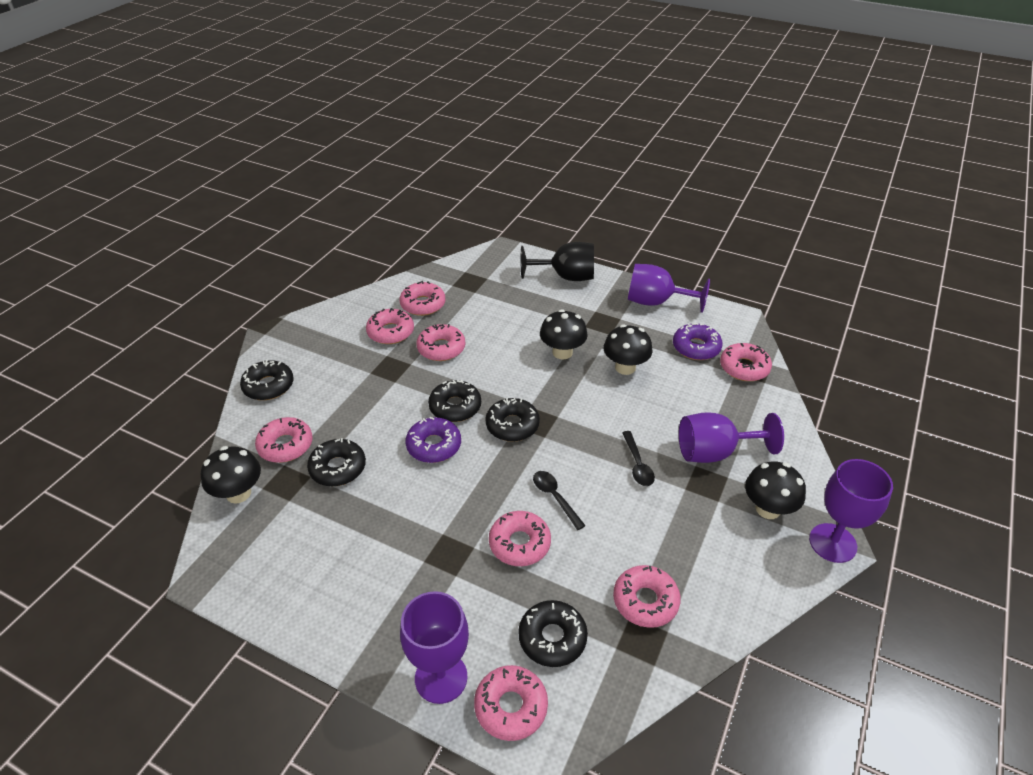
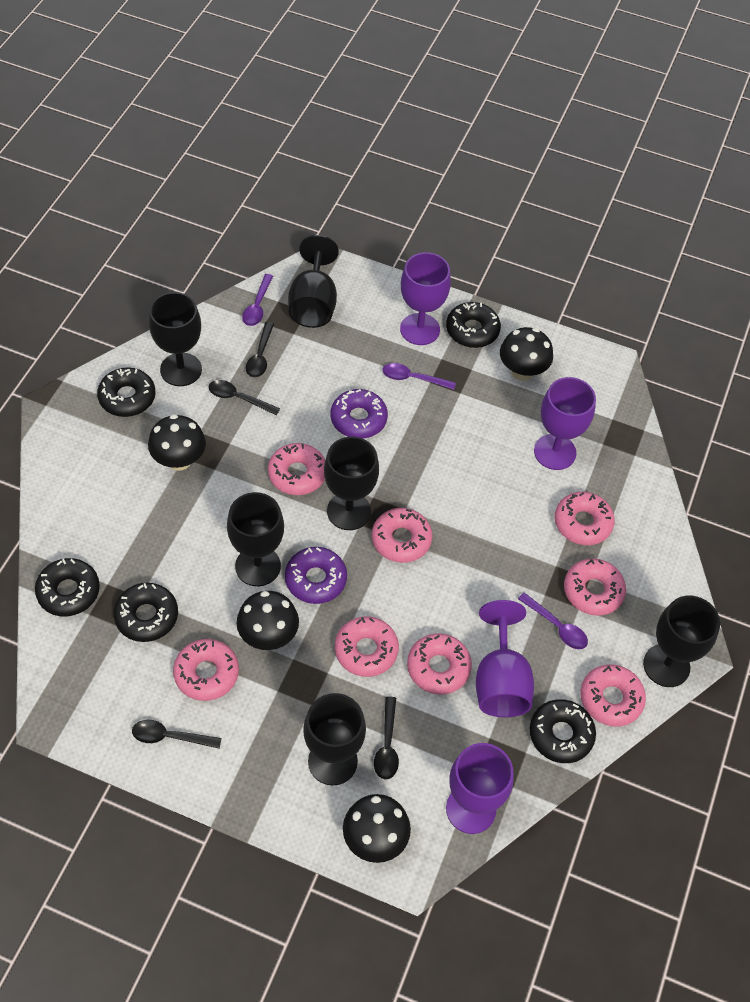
black goblet: 1 -> 6
black spoon: 2 -> 4
purple spoon: 0 -> 3

